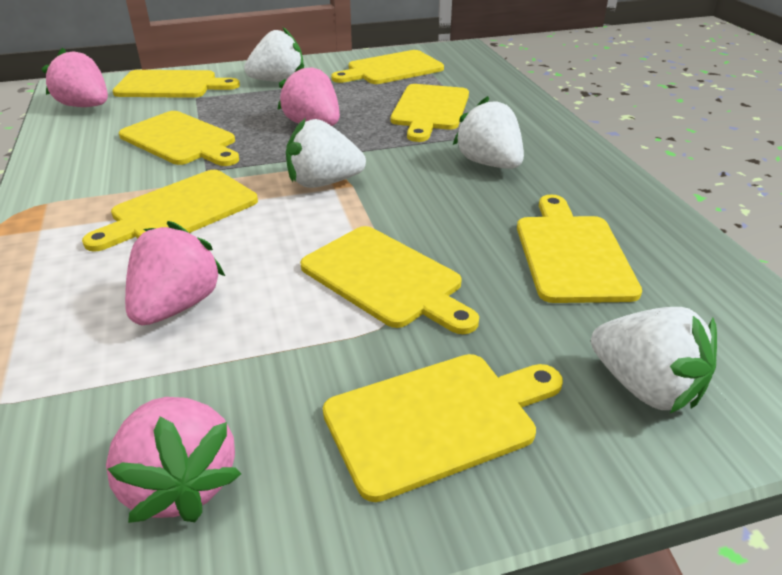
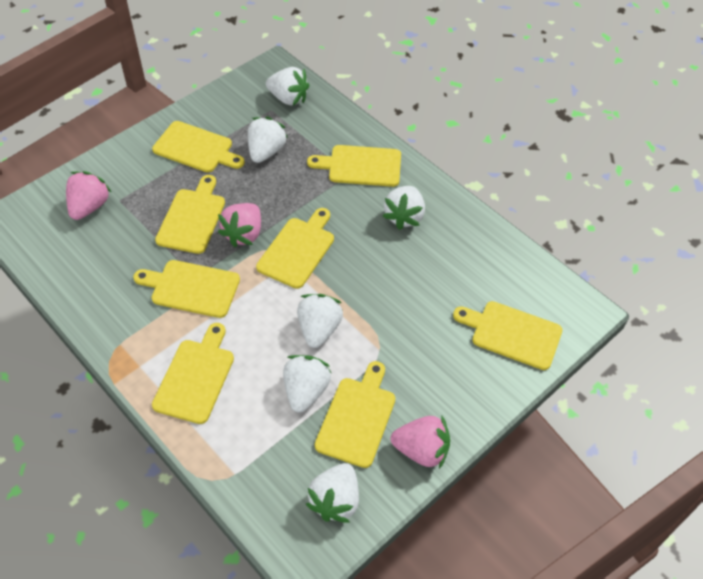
pink strawberry: 4 -> 3
white strawberry: 4 -> 6

